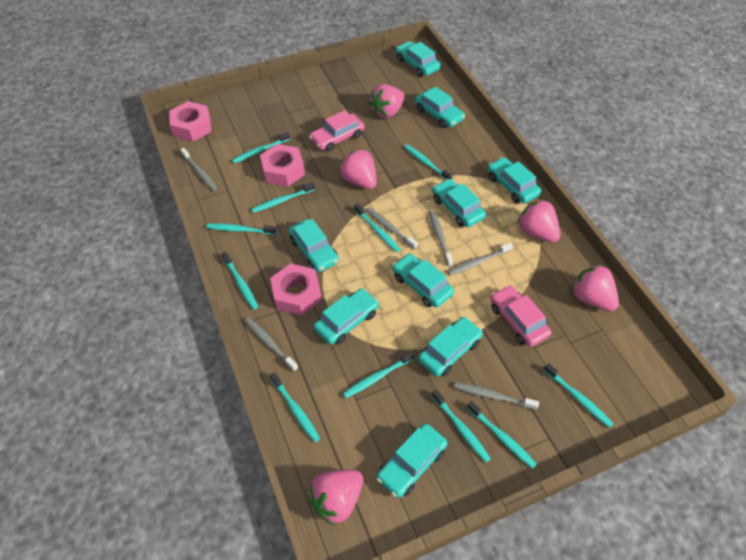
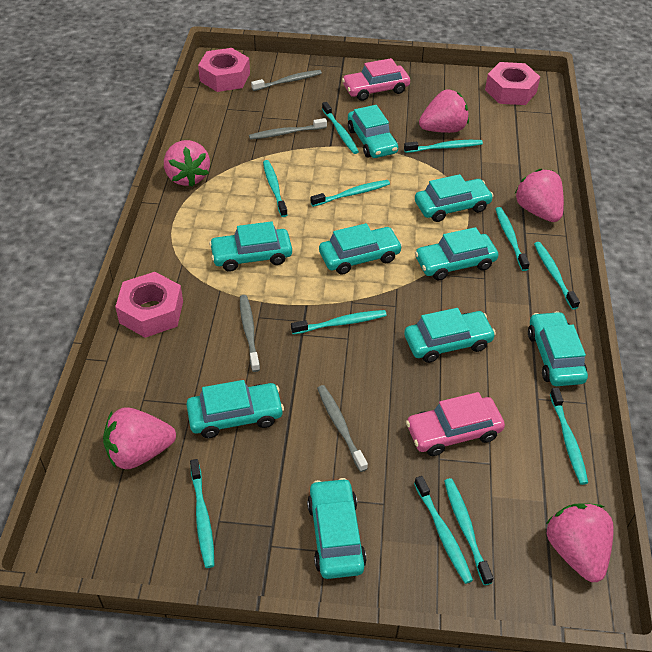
grey toothbrush: 6 -> 4

